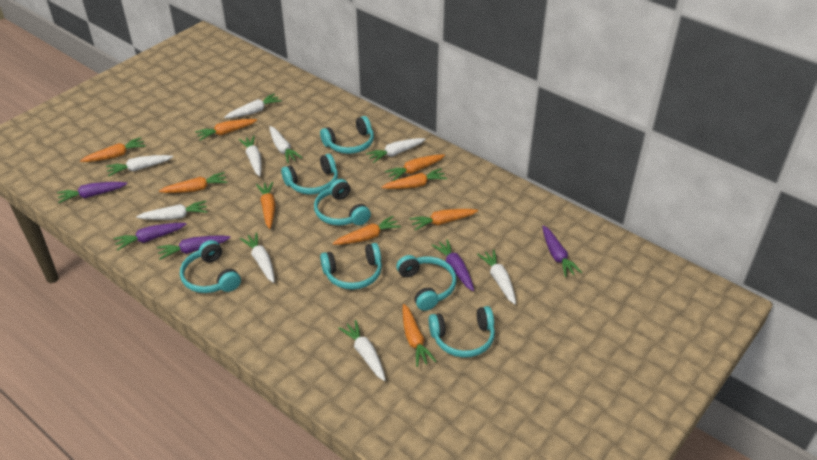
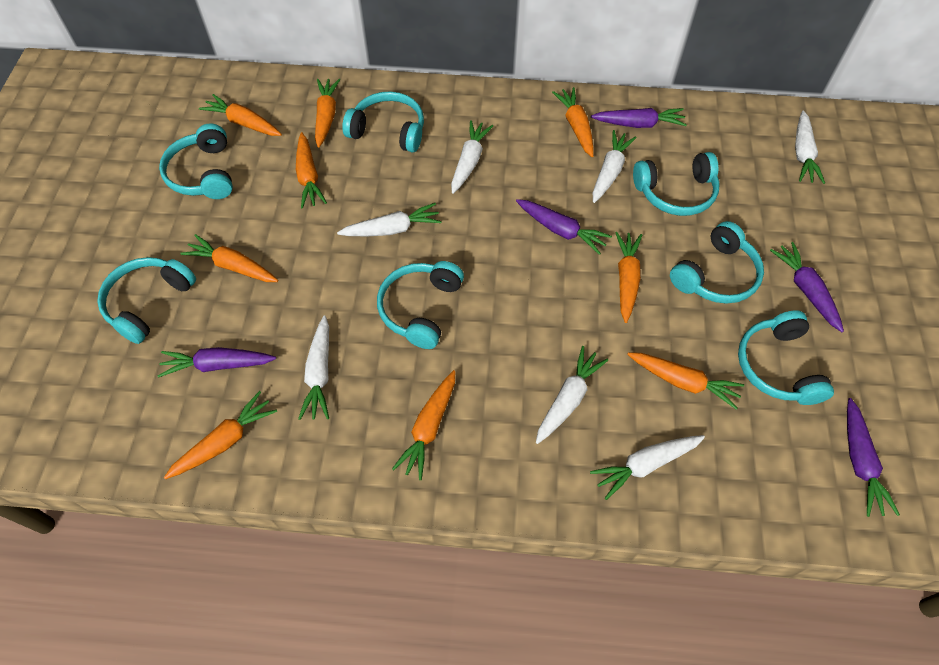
white carrot: 9 -> 7

